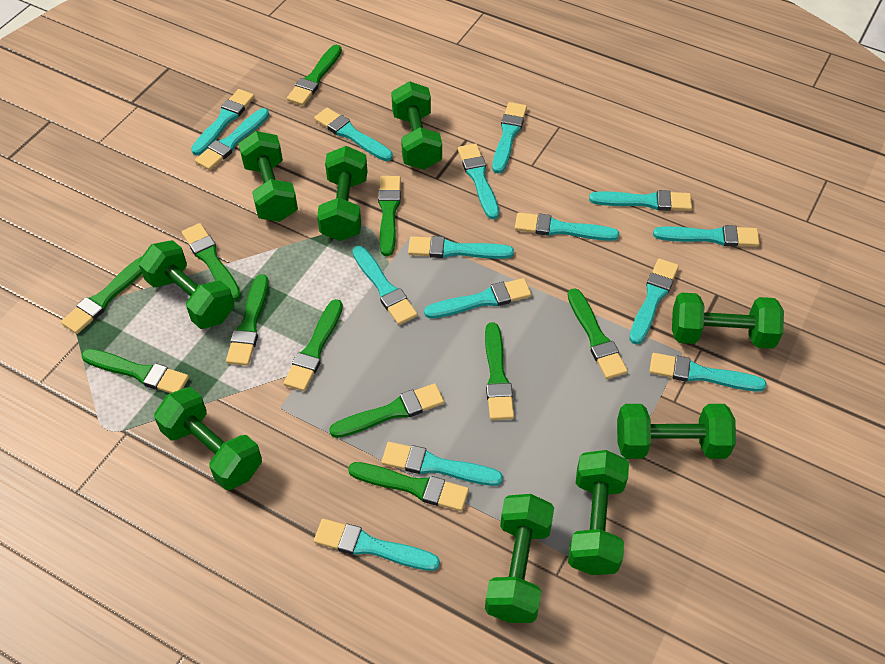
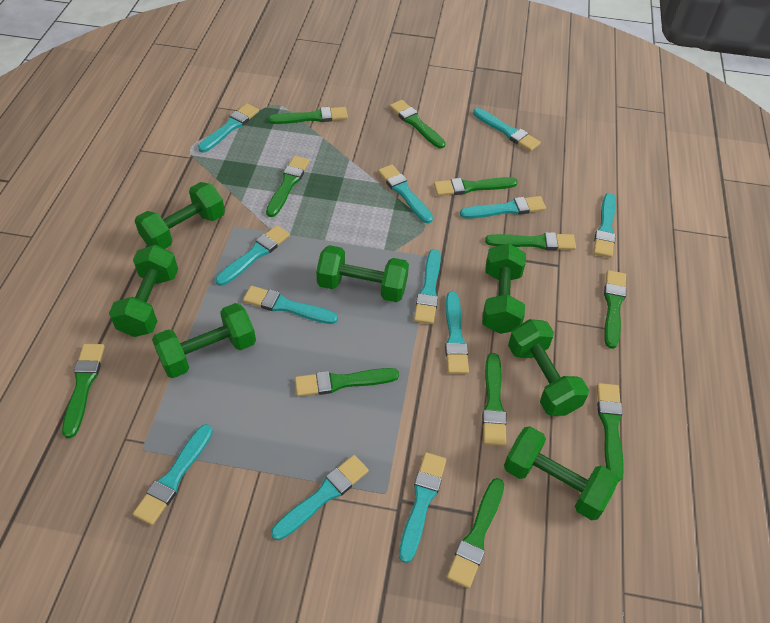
green dumbbell: 9 -> 7
turquoise brush: 15 -> 12

